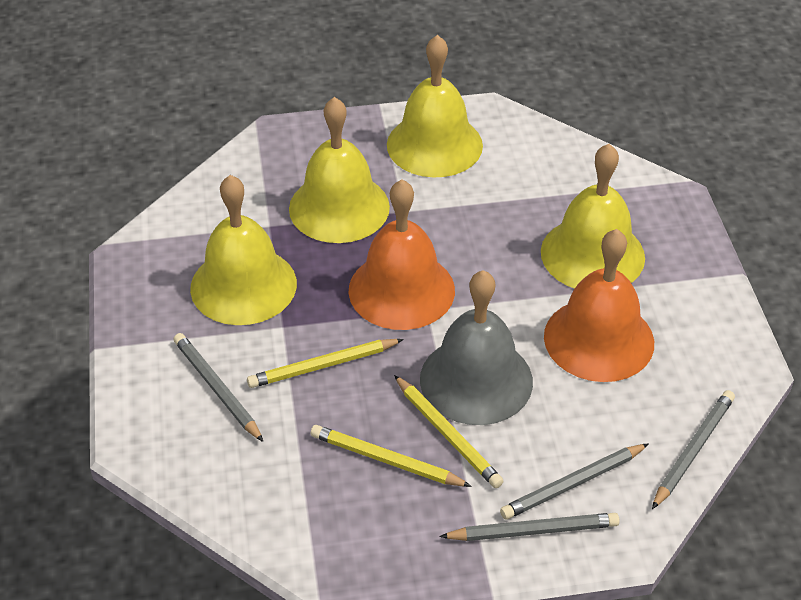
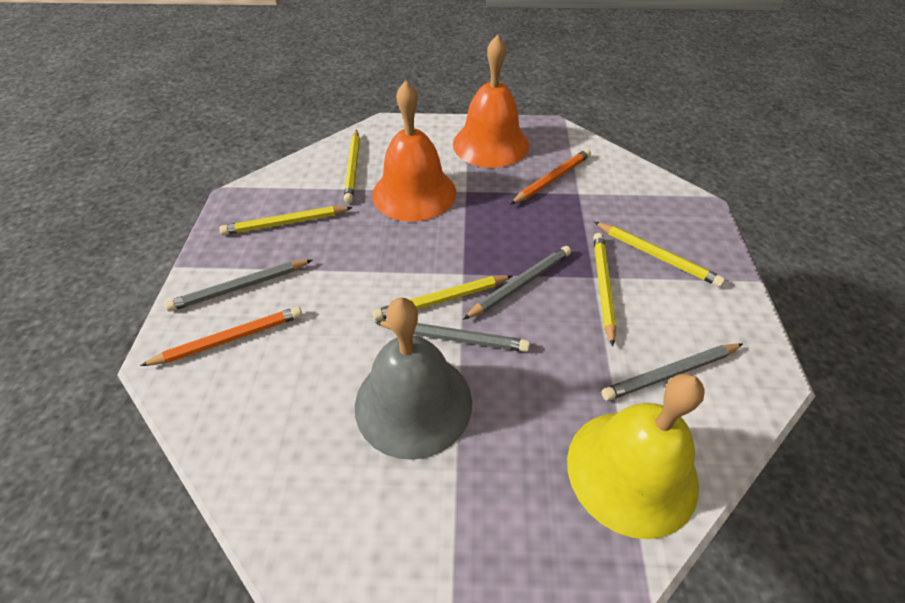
orange pencil: 0 -> 2
yellow bell: 4 -> 1
yellow pencil: 3 -> 5

